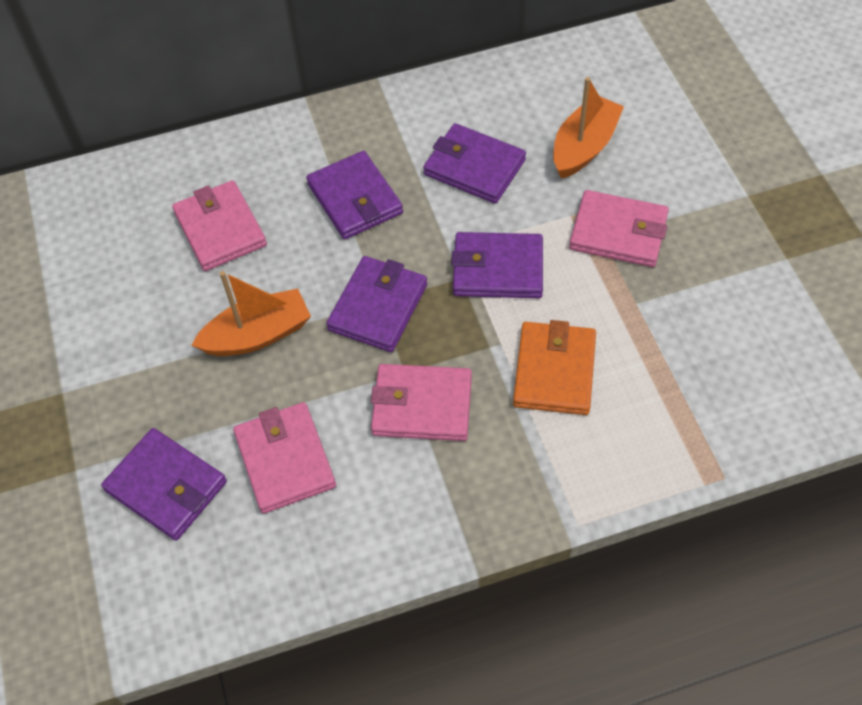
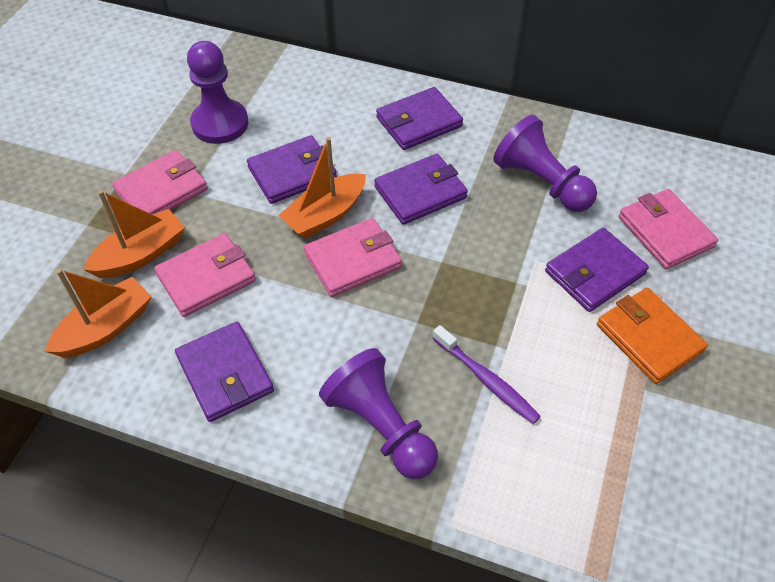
orange boat: 2 -> 3
purple pawn: 0 -> 3
purple toothbrush: 0 -> 1

